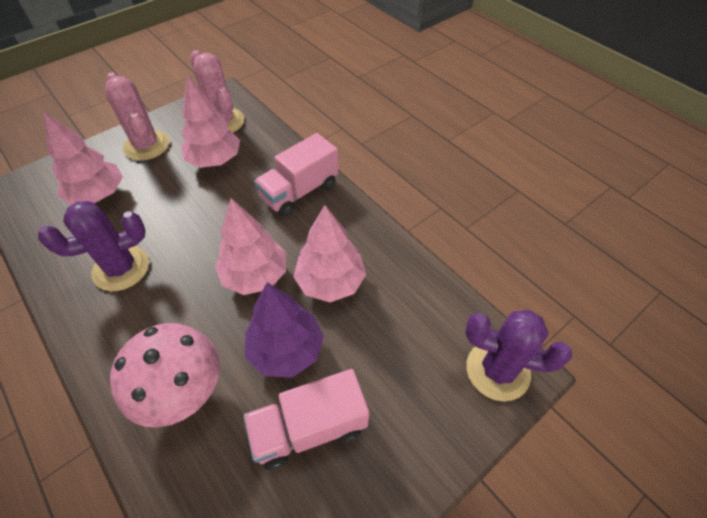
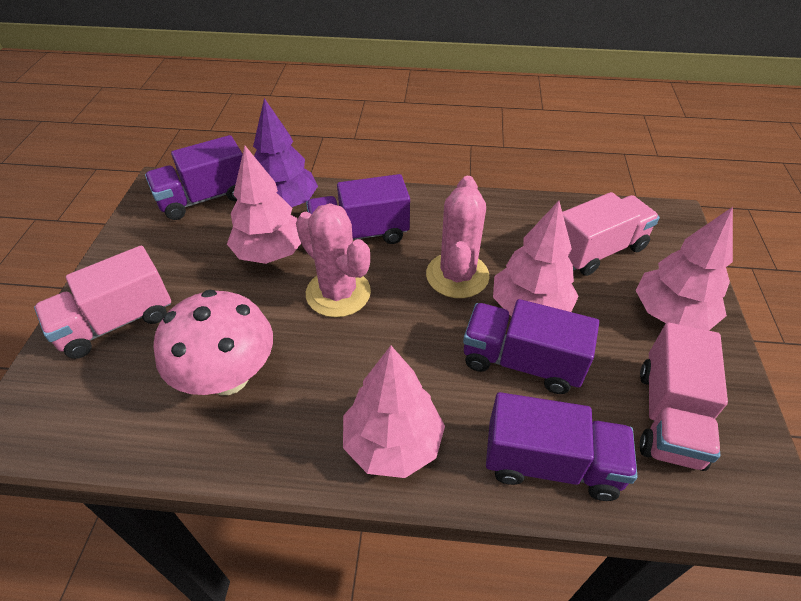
pink truck: 2 -> 3
purple cactus: 2 -> 0
purple truck: 0 -> 4

